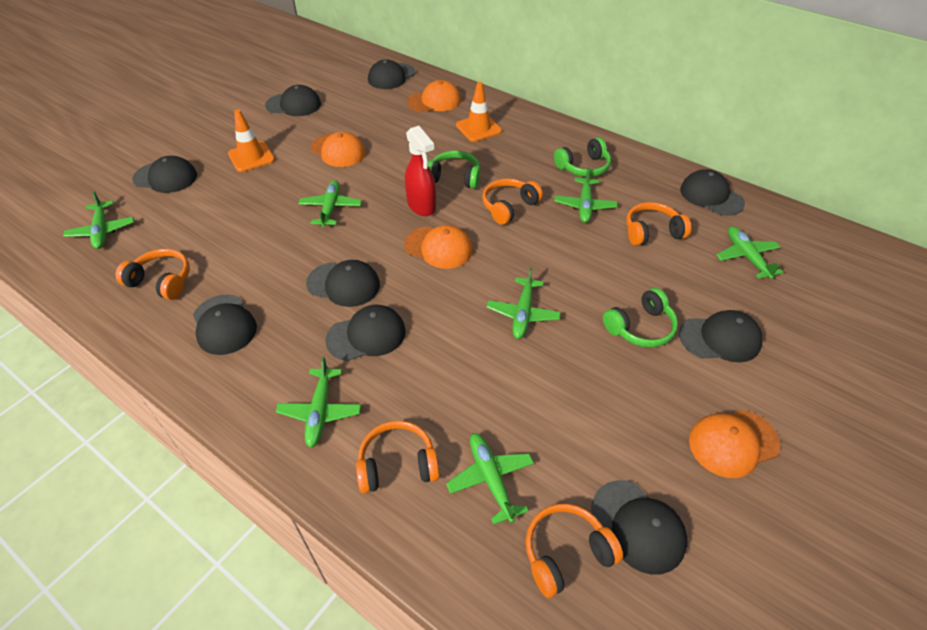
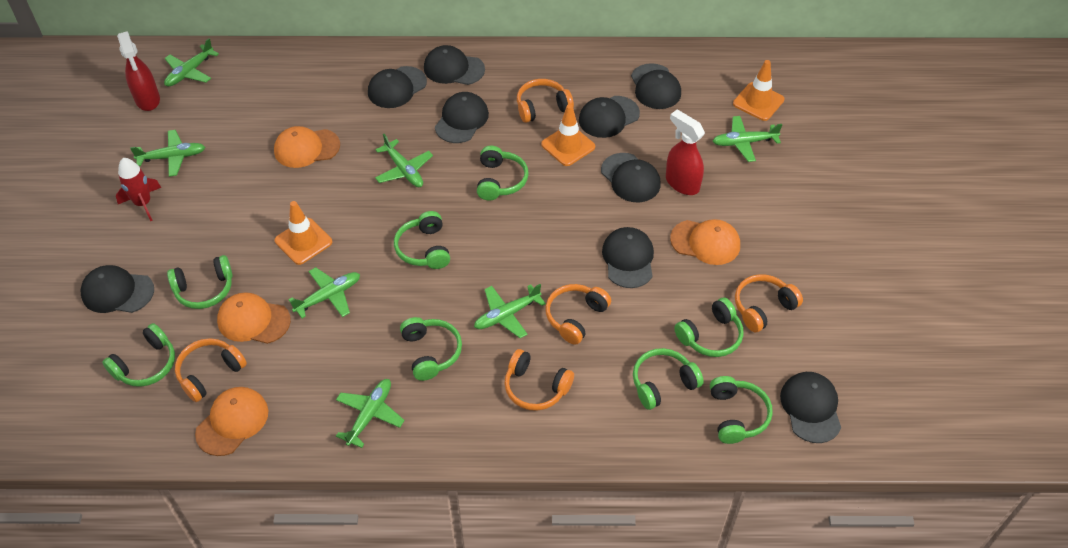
green headphones: 3 -> 8
orange traffic cone: 2 -> 3
red rocket: 0 -> 1
red spray bottle: 1 -> 2

